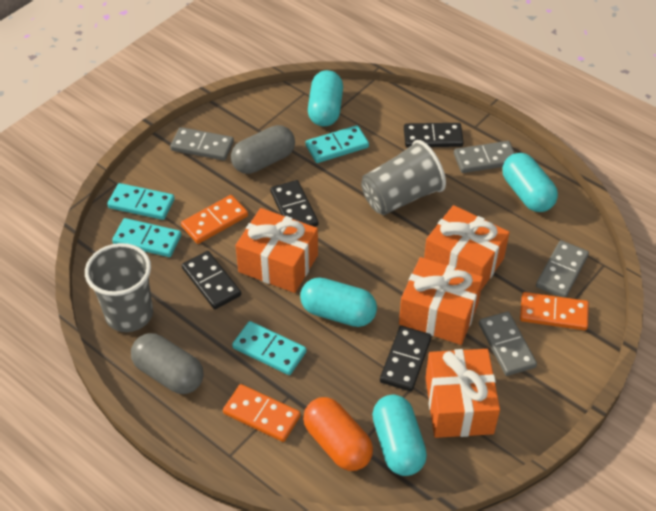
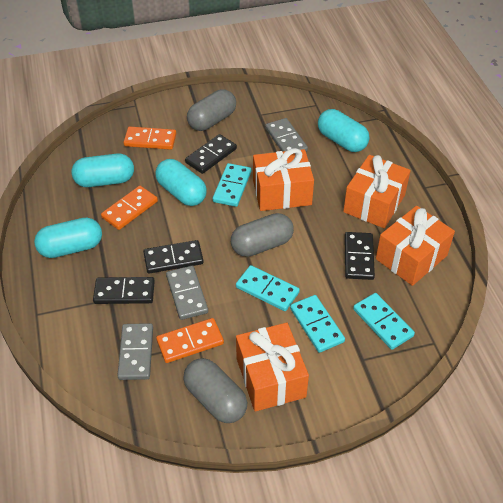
grey capsule: 2 -> 3
grey cup: 2 -> 0
grey domino: 4 -> 3
orange capsule: 1 -> 0

